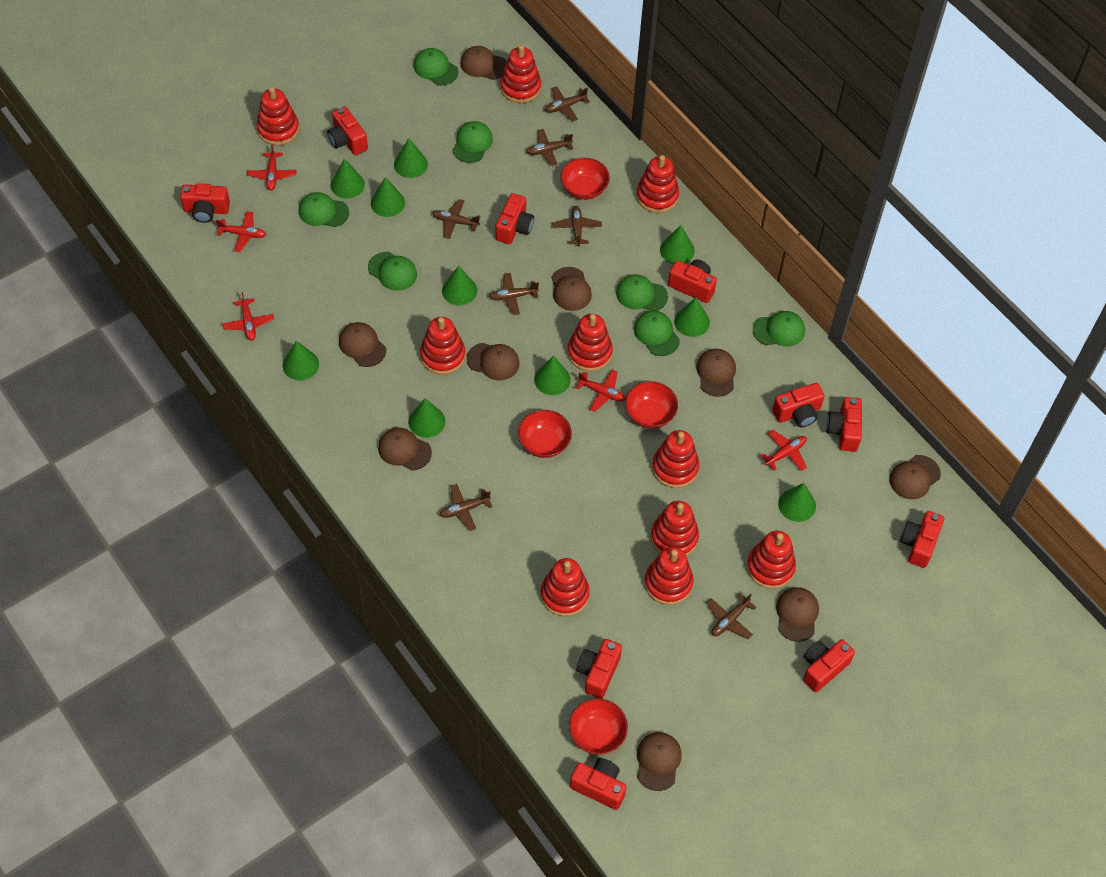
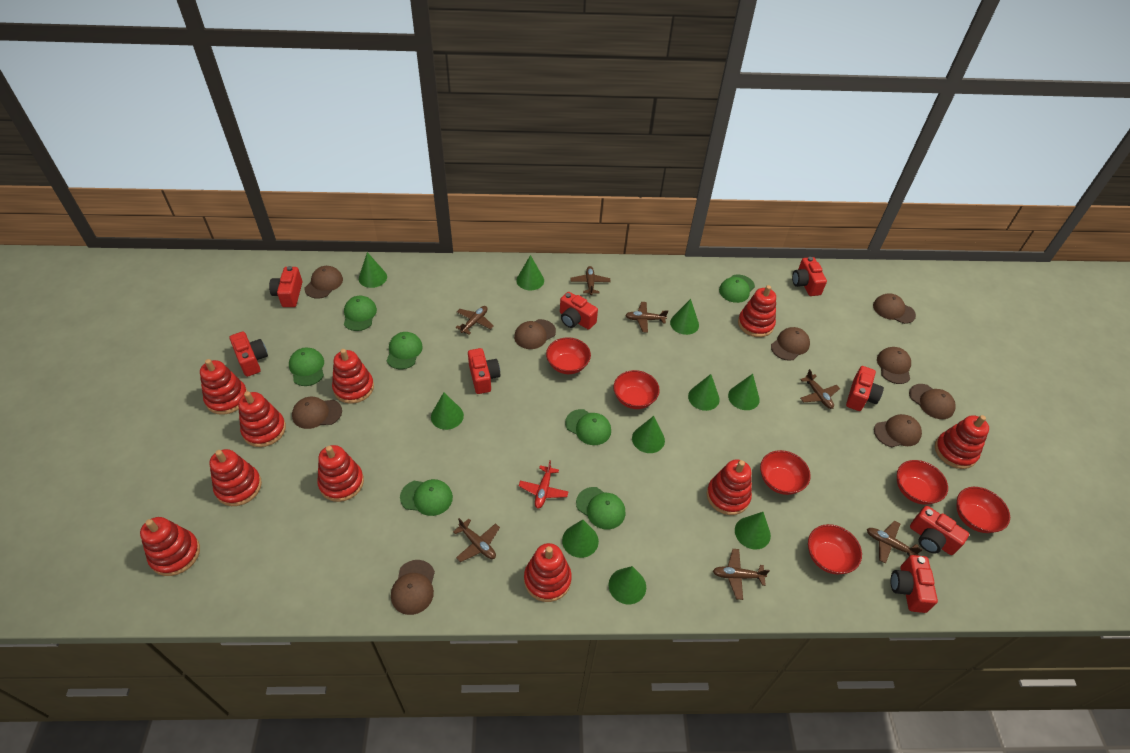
red bowl: 4 -> 6
red camera: 10 -> 8
red plane: 5 -> 1

